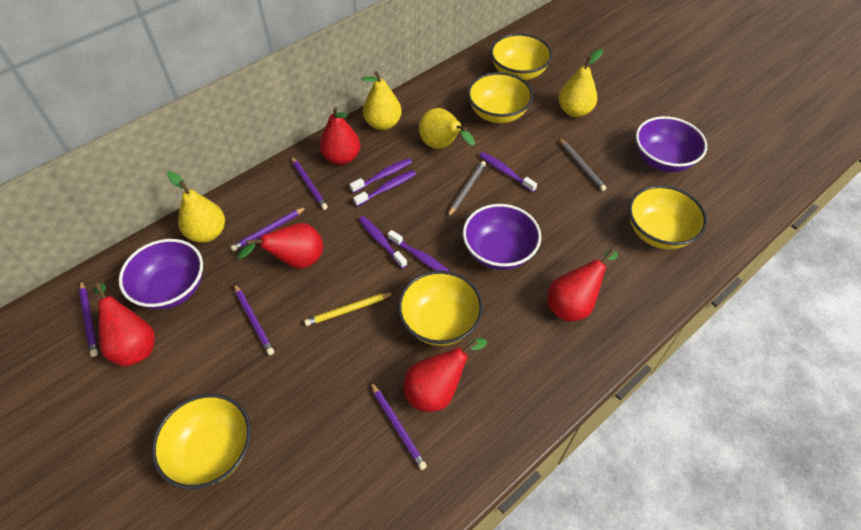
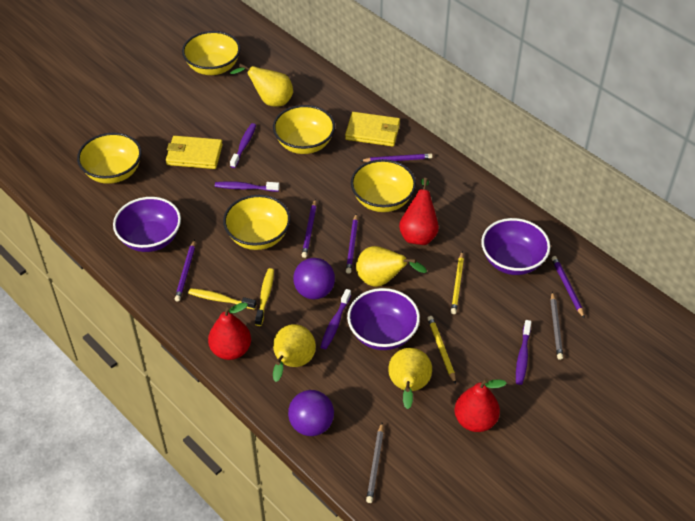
purple ball: 0 -> 2
purple toothbrush: 5 -> 4
red pear: 5 -> 3
yellow pencil: 1 -> 2
yellow toothbrush: 0 -> 2
yellow wallet: 0 -> 2

